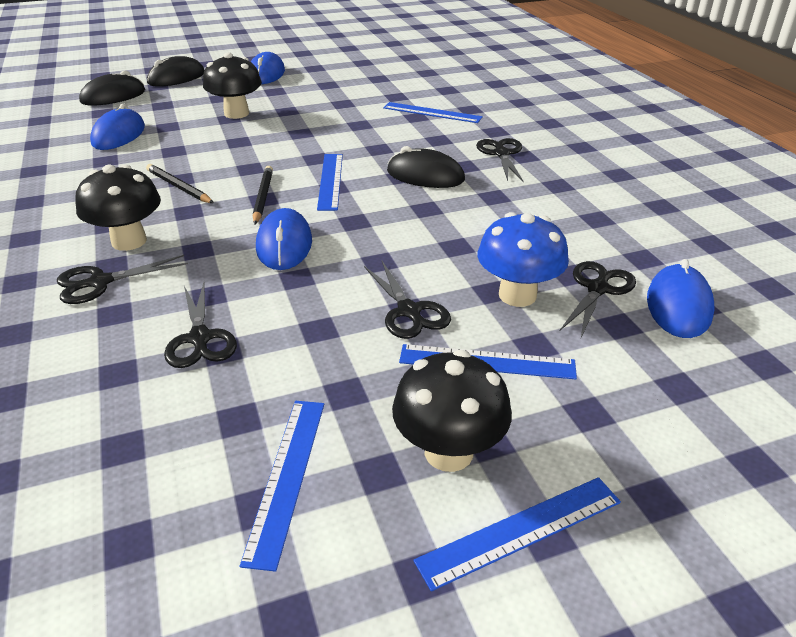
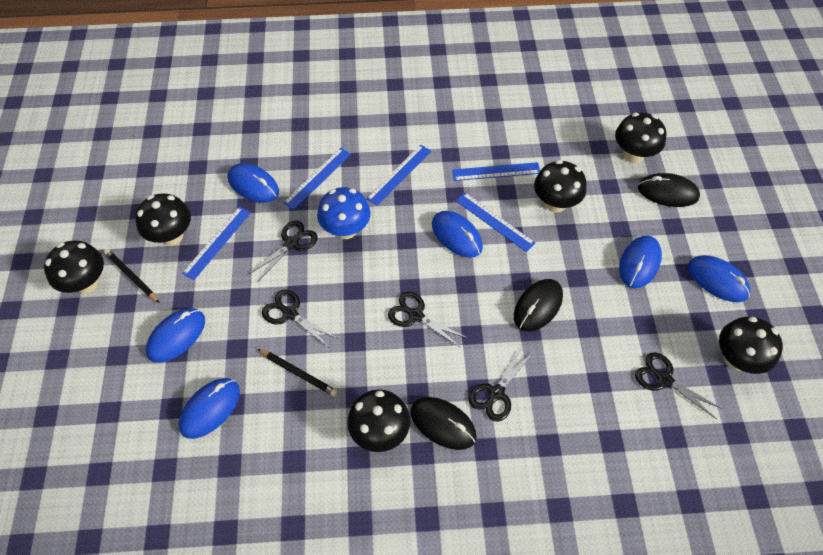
black mushroom: 3 -> 6
blue mouse: 4 -> 6

